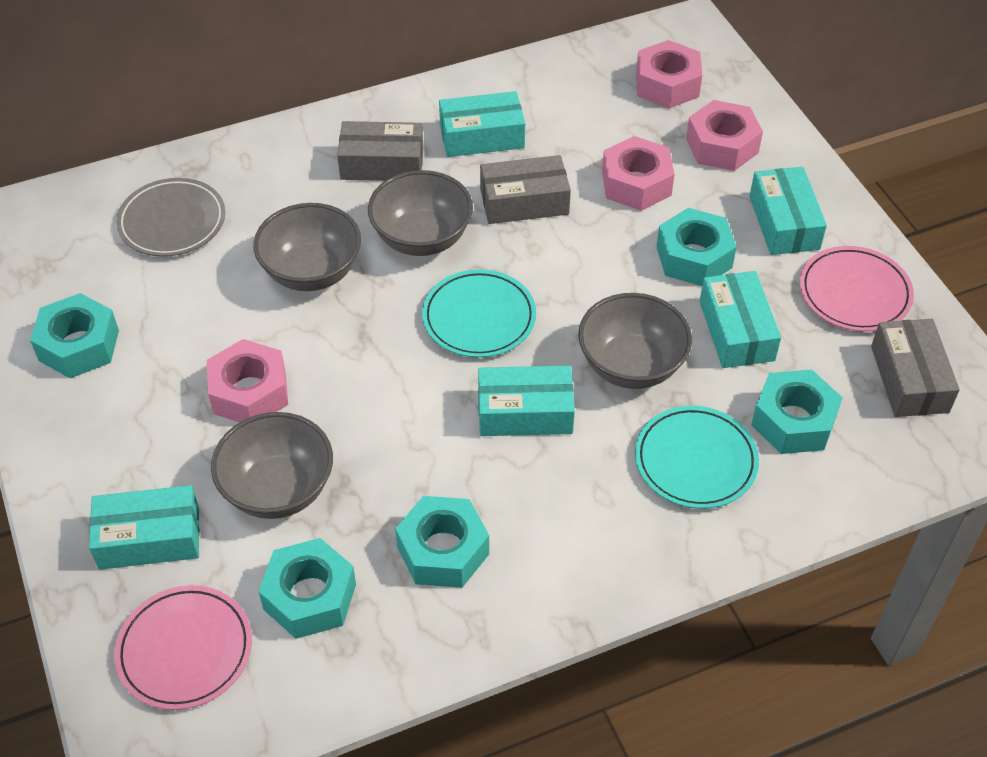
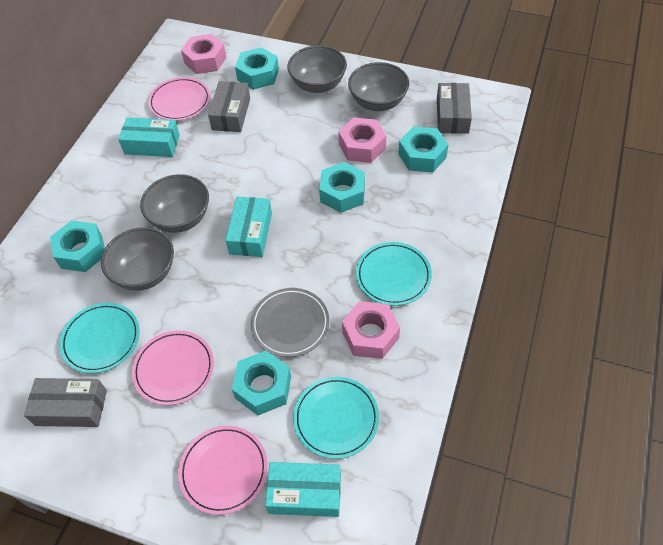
pink nut: 4 -> 3
pink plate: 2 -> 3
turquoise box: 5 -> 3
turquoise plate: 2 -> 3

